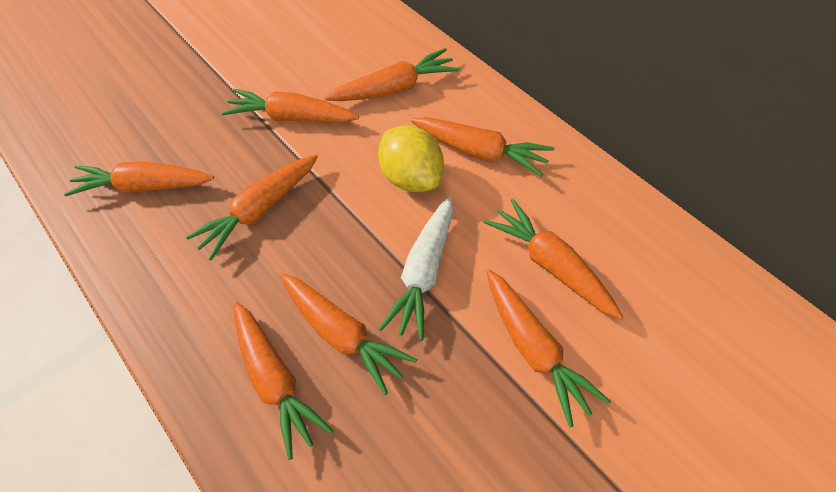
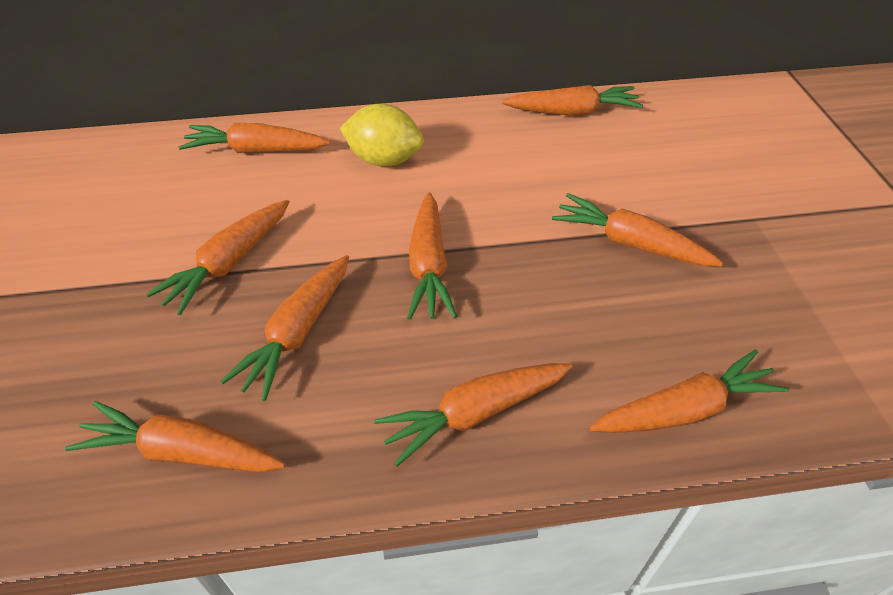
white carrot: 1 -> 0

